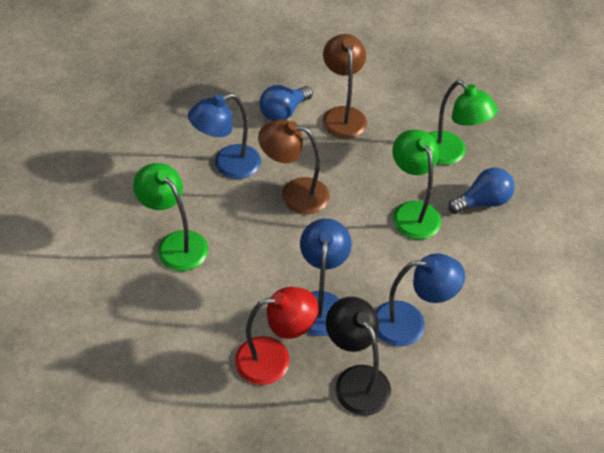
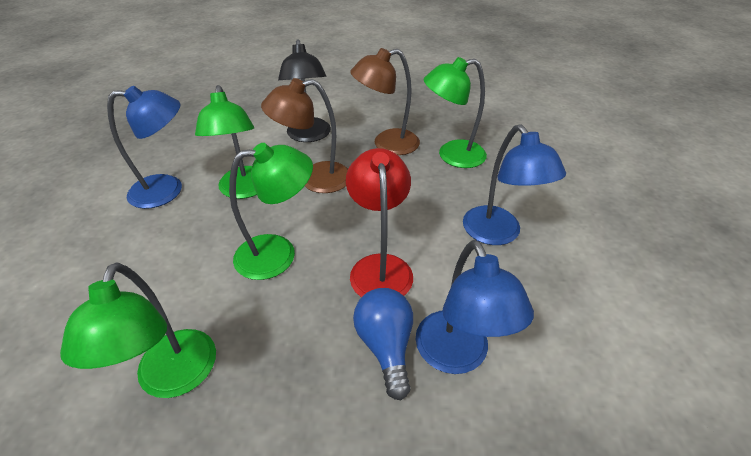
blue light bulb: 2 -> 1
green lamp: 3 -> 4

